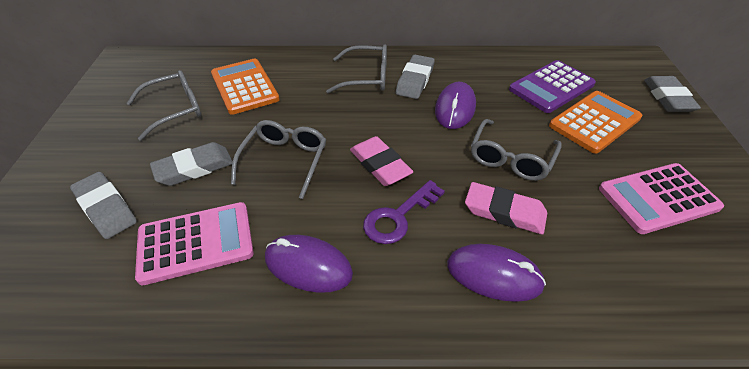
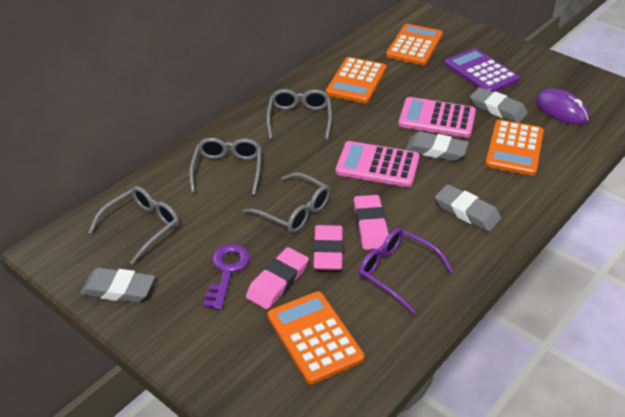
orange calculator: 2 -> 4
pink eraser: 2 -> 3
purple glasses: 0 -> 1
purple mouse: 3 -> 1

